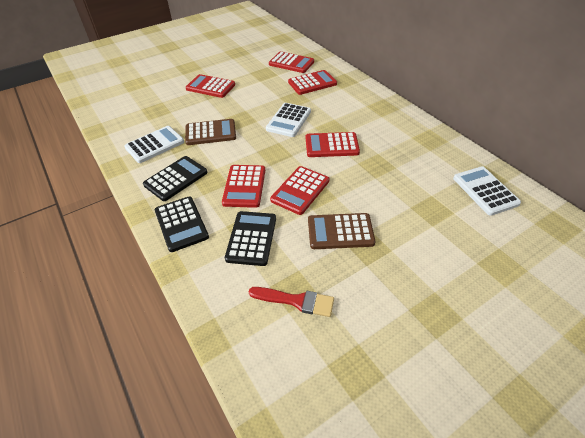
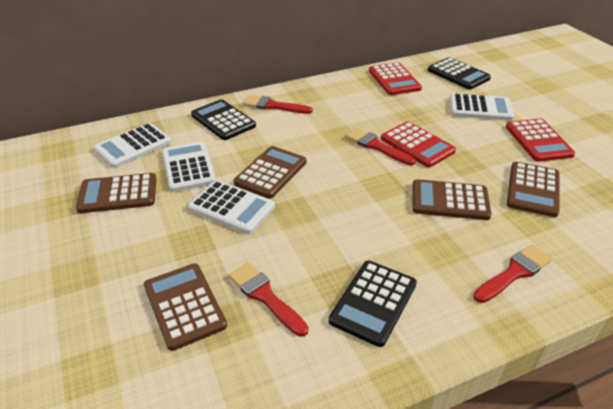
brown calculator: 2 -> 5
red brush: 1 -> 4
red calculator: 6 -> 3
white calculator: 3 -> 4

